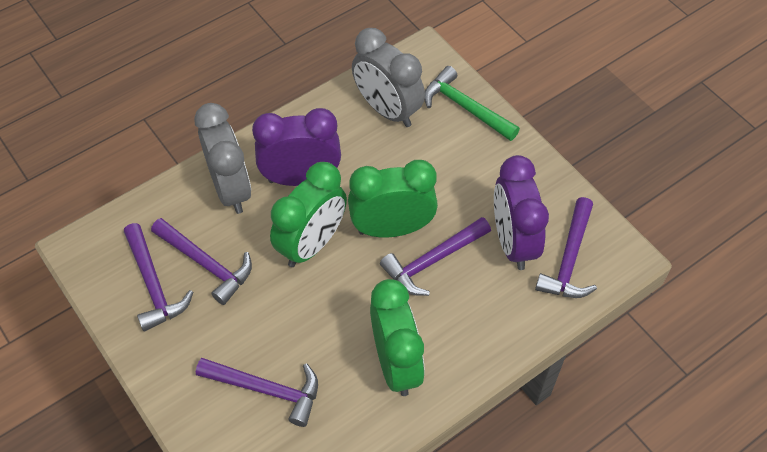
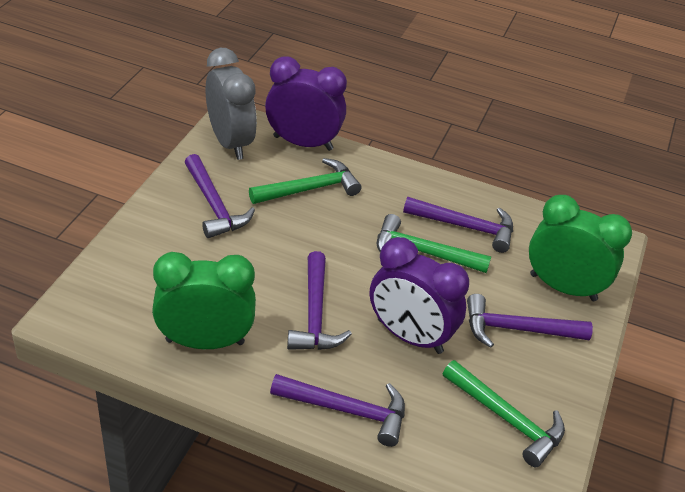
green clock: 3 -> 2
green hammer: 1 -> 3
grey clock: 2 -> 1

